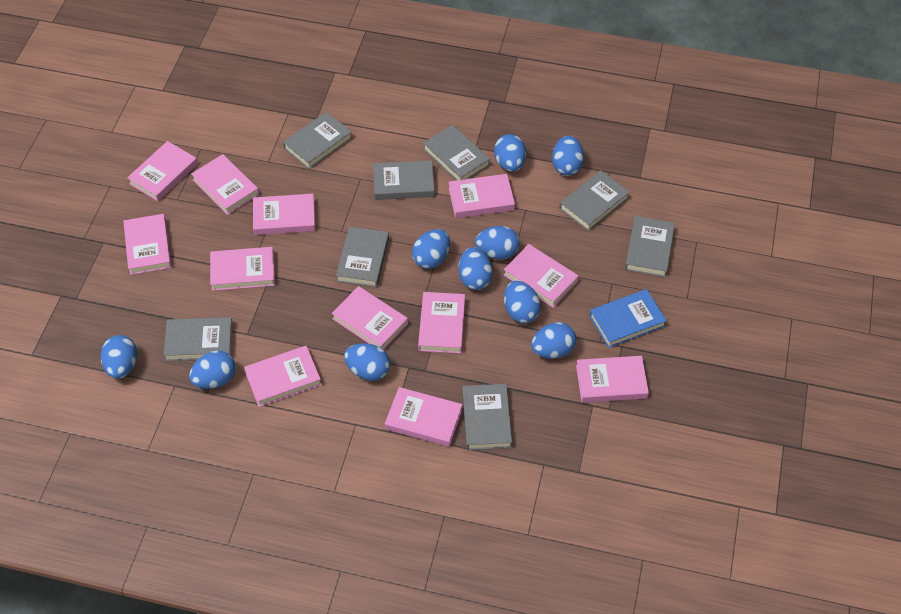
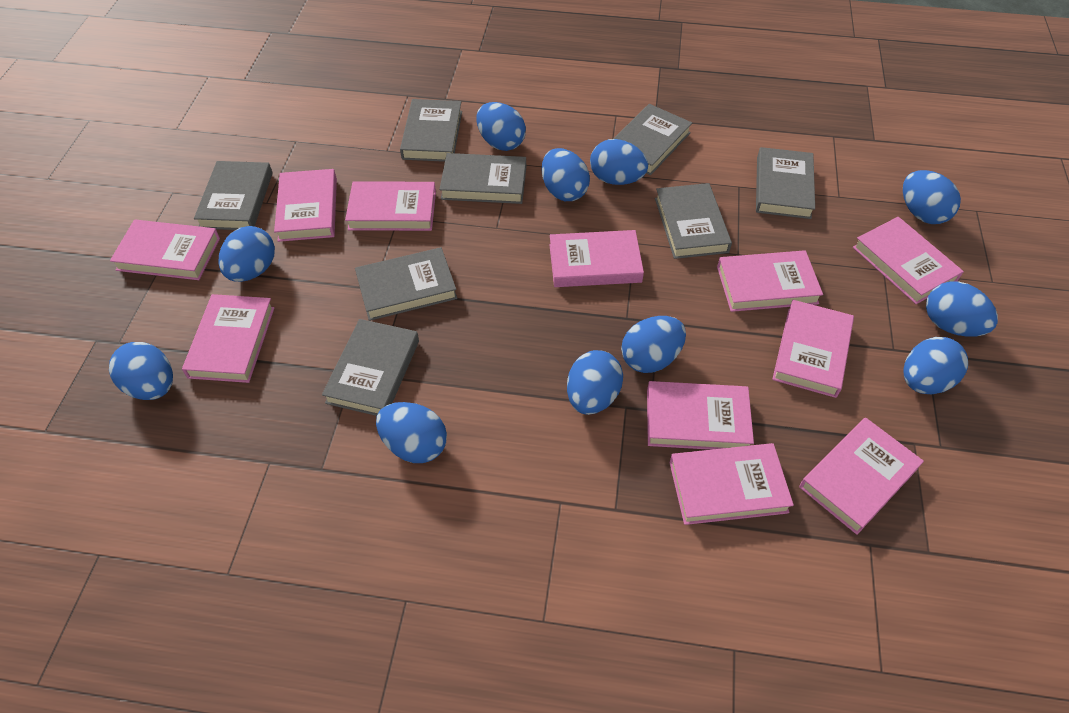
blue book: 1 -> 0
blue egg: 10 -> 11
pink book: 12 -> 11

